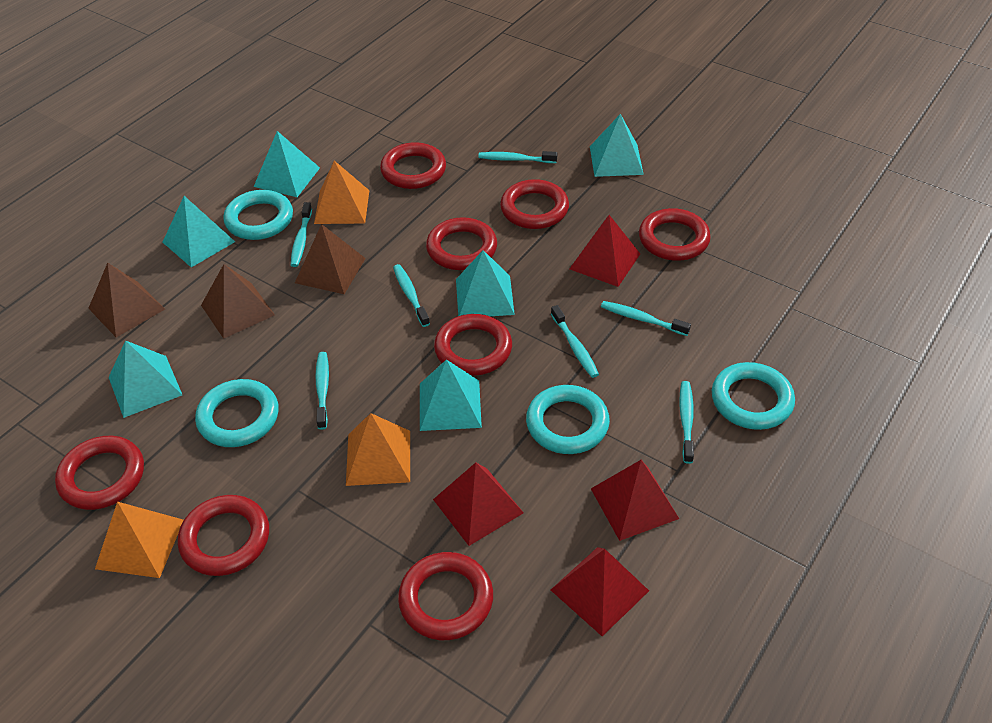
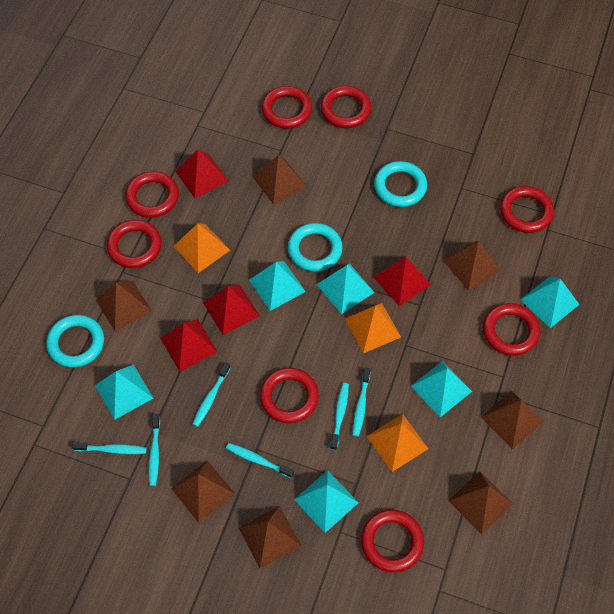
brown pyramid: 3 -> 7
turquoise ring: 4 -> 3
turquoise toothbrush: 7 -> 6

